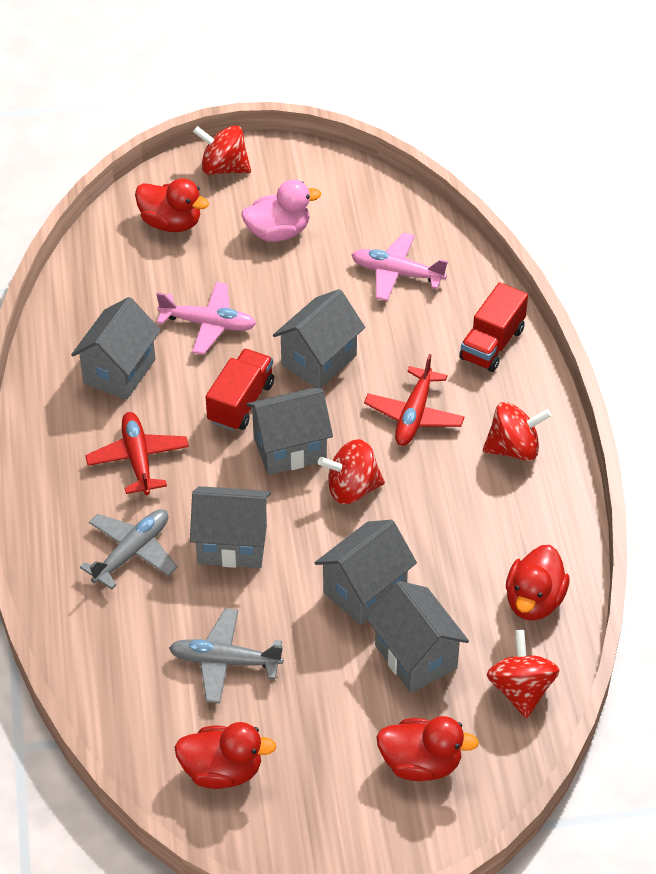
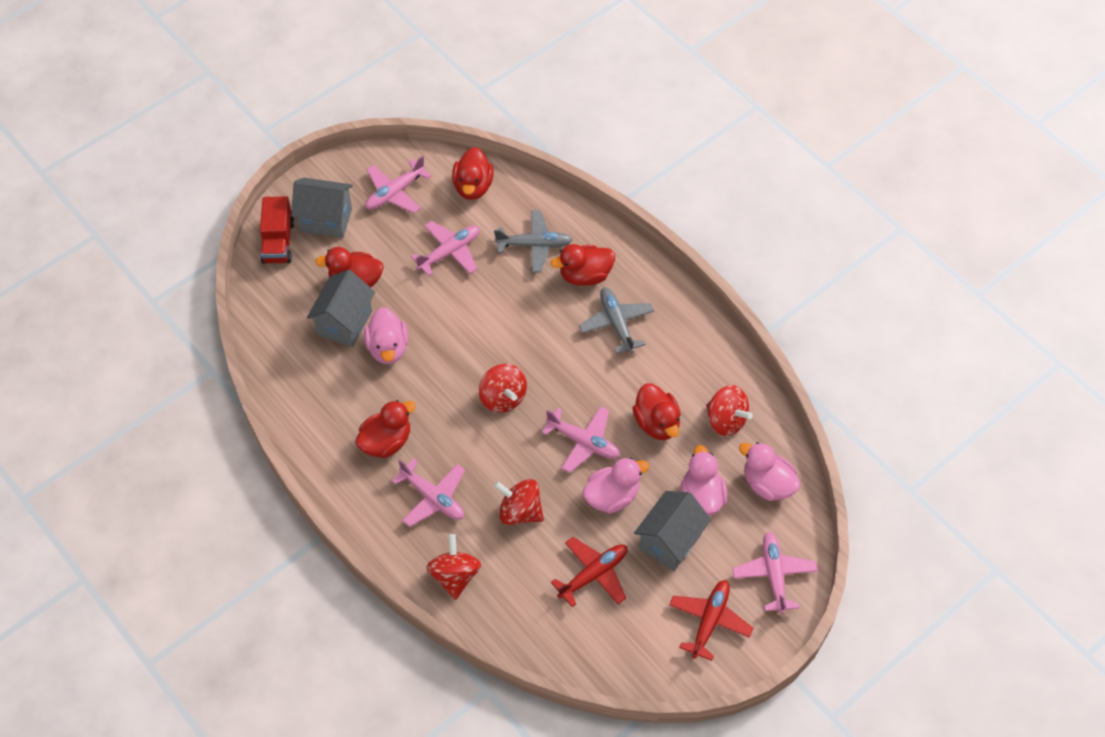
grey house: 6 -> 3
pink duck: 1 -> 4
pink plane: 2 -> 5
red duck: 4 -> 5
red truck: 2 -> 1

